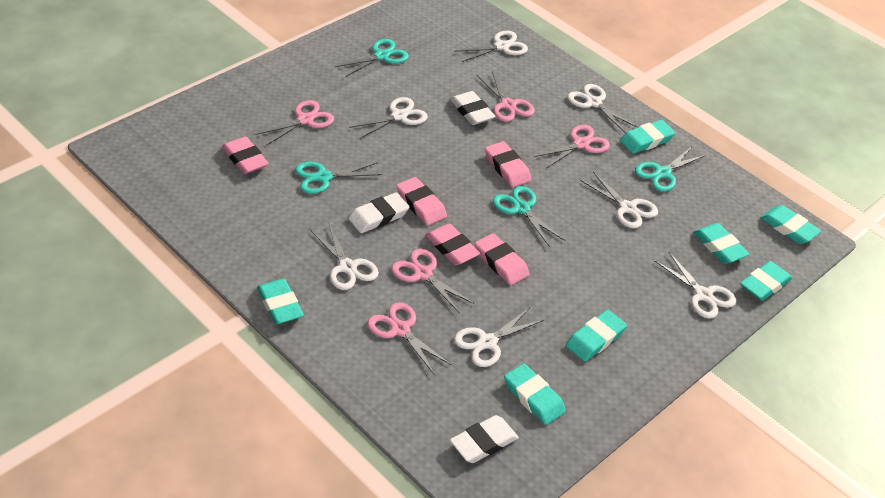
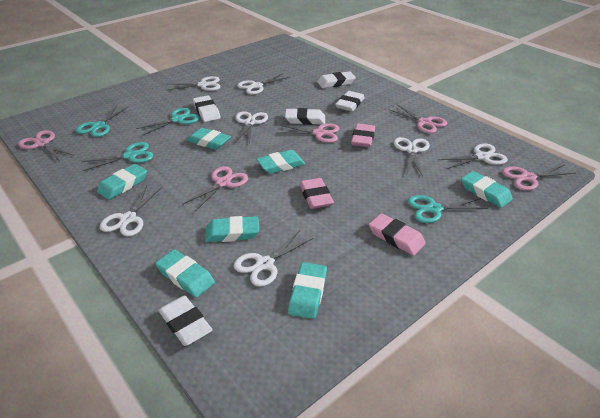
pink eraser: 5 -> 3
white eraser: 3 -> 5

